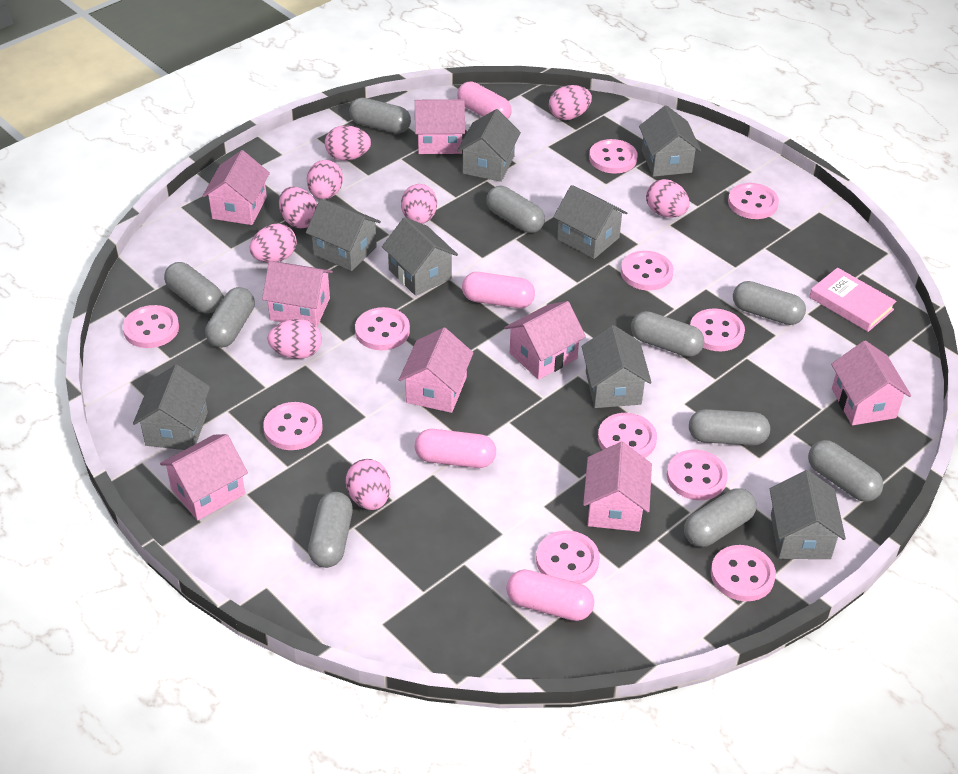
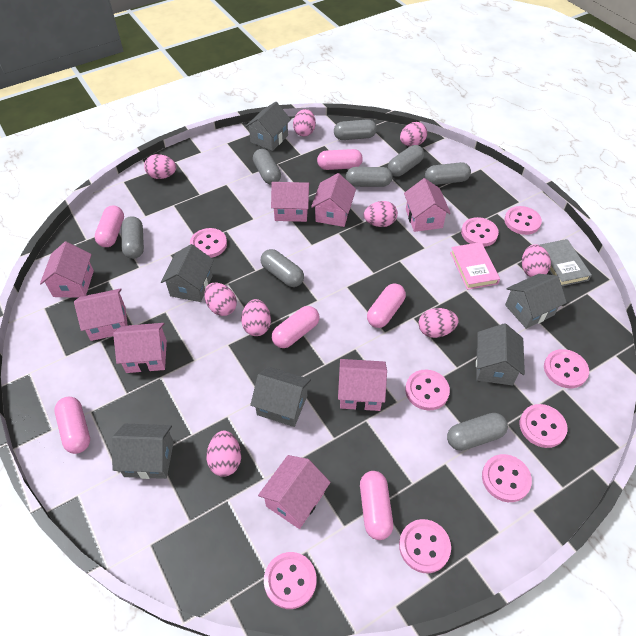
grey book: 0 -> 1
grey capsule: 10 -> 8
grey house: 8 -> 6
pink button: 11 -> 9
pink capsule: 4 -> 6

